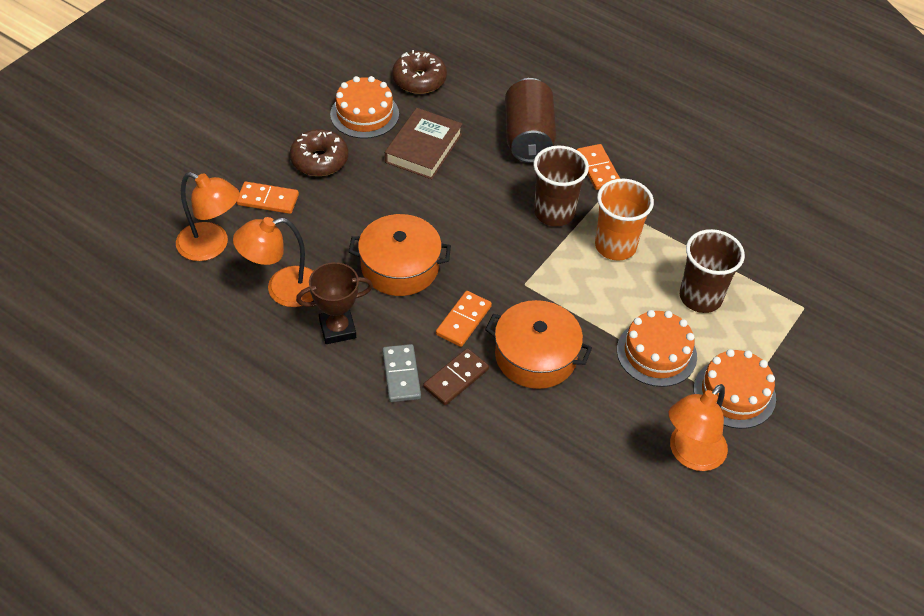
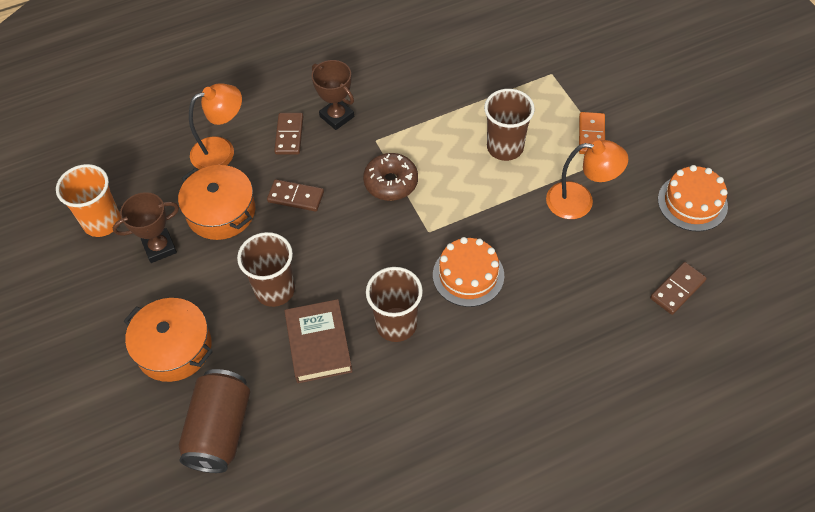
brown cup: 2 -> 3
brown domino: 1 -> 3
brown donut: 2 -> 1
brown trophy: 1 -> 2
grey domino: 1 -> 0
orange cake: 3 -> 2
orange domino: 3 -> 1
orange lamp: 3 -> 2

